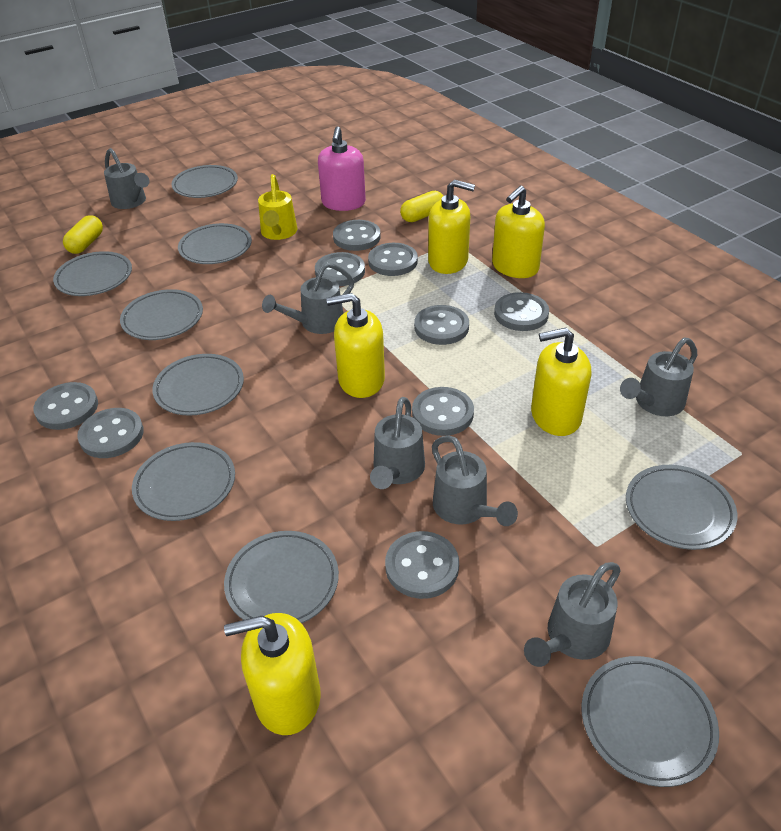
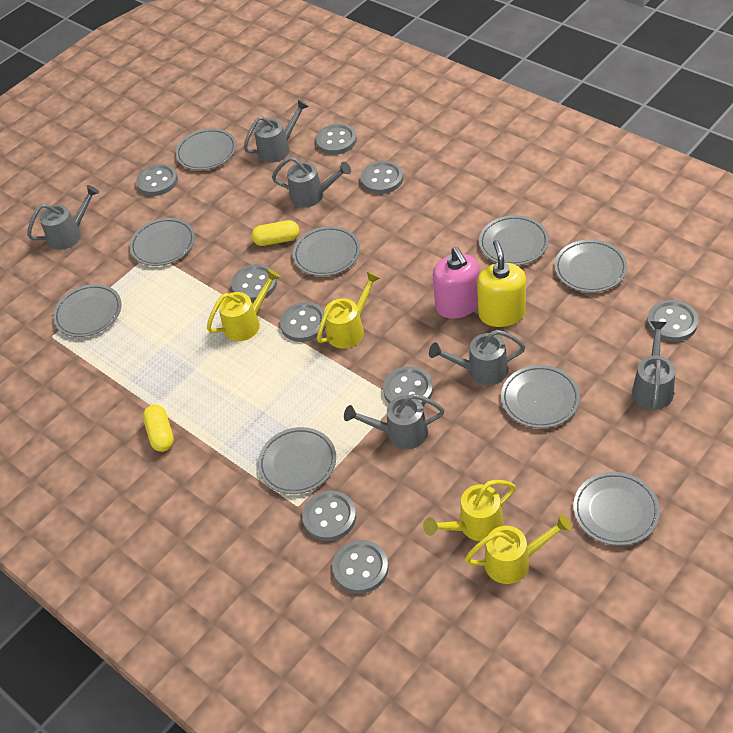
yellow soap dispenser: 5 -> 1
yellow watering can: 1 -> 4

